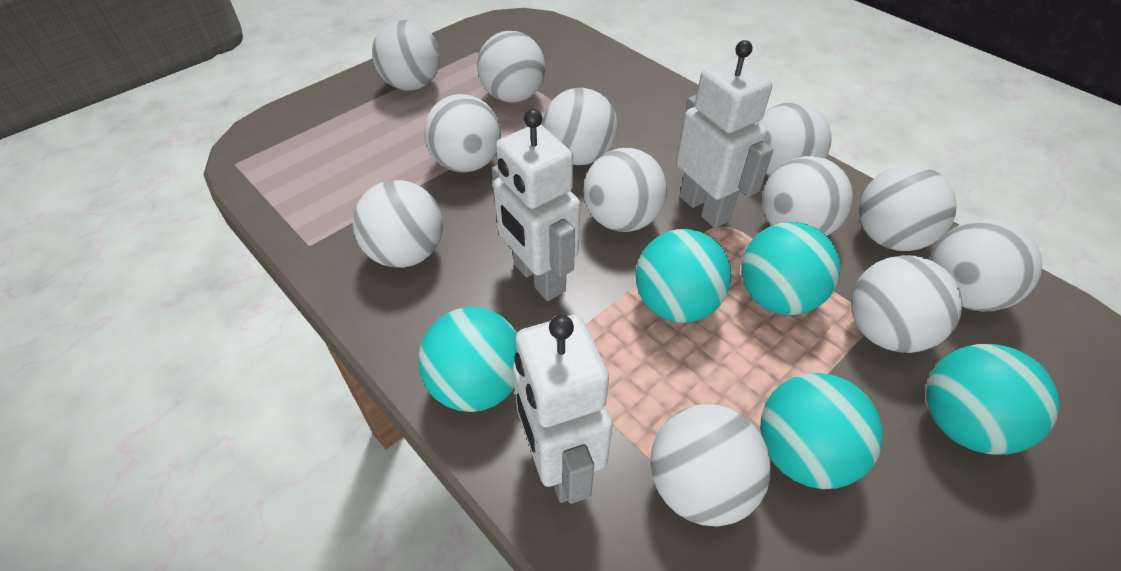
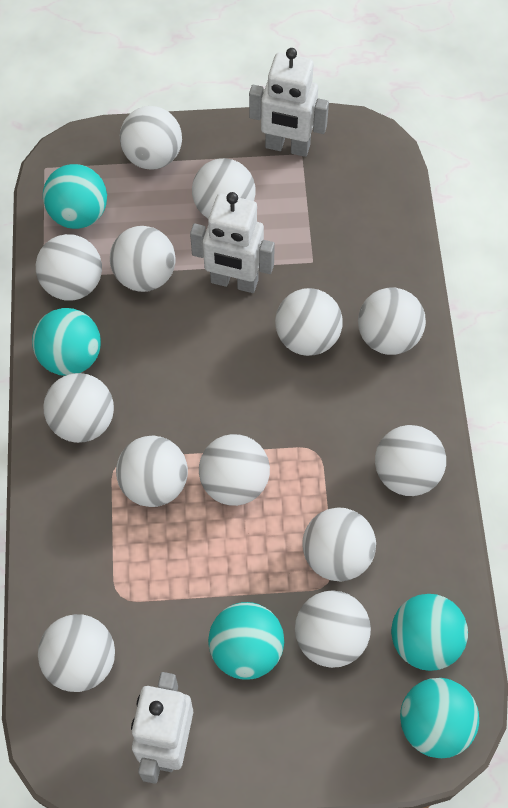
white ball: 12 -> 13

